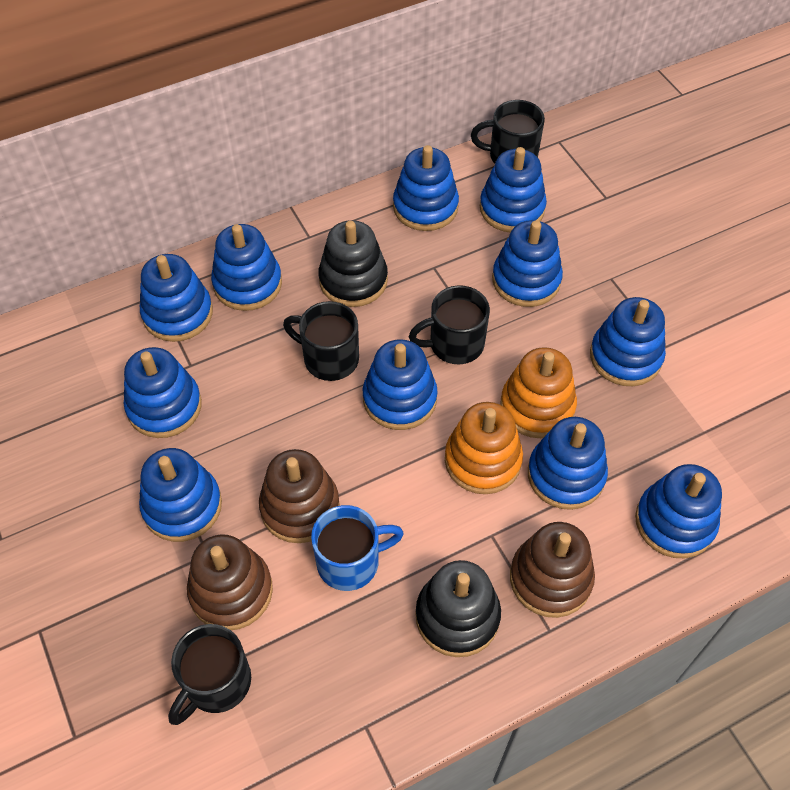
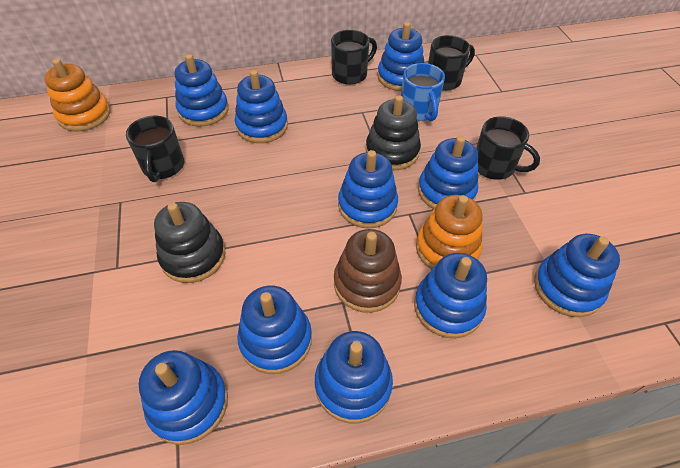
blue stacking toy: 11 -> 10
brown stacking toy: 3 -> 1

